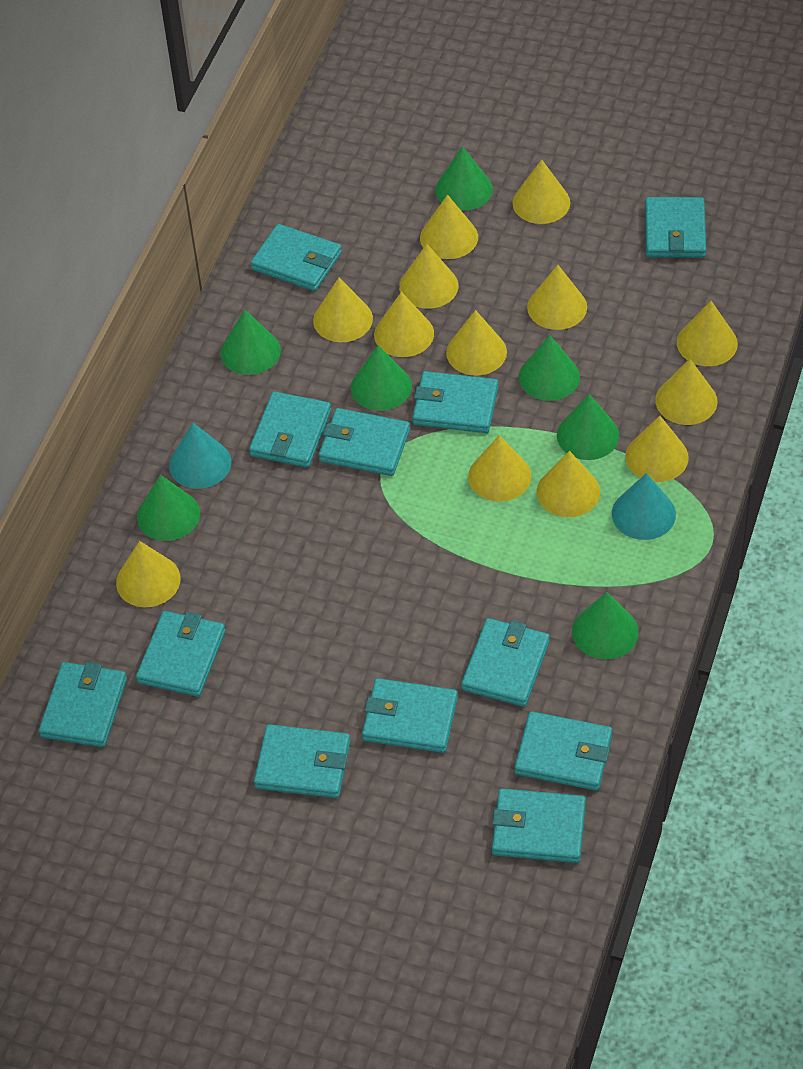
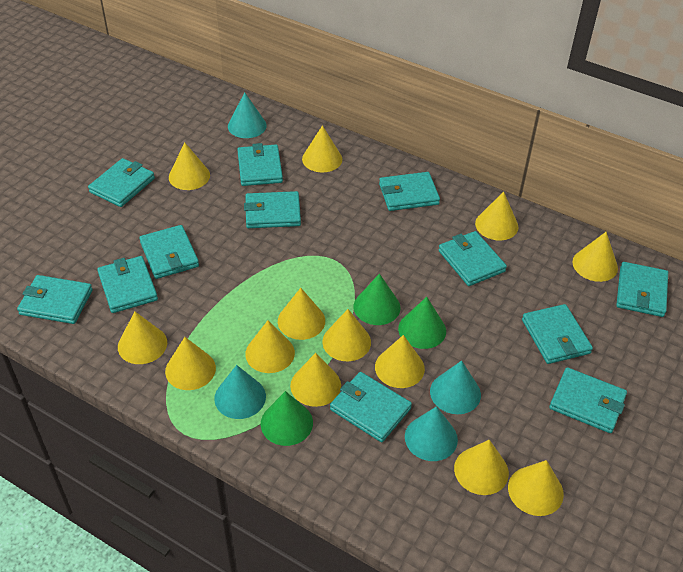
green cone: 7 -> 3
turquoise cone: 2 -> 4

